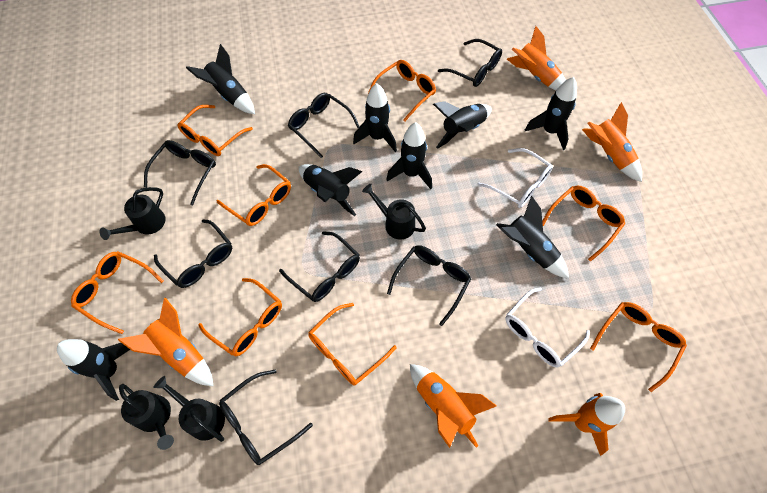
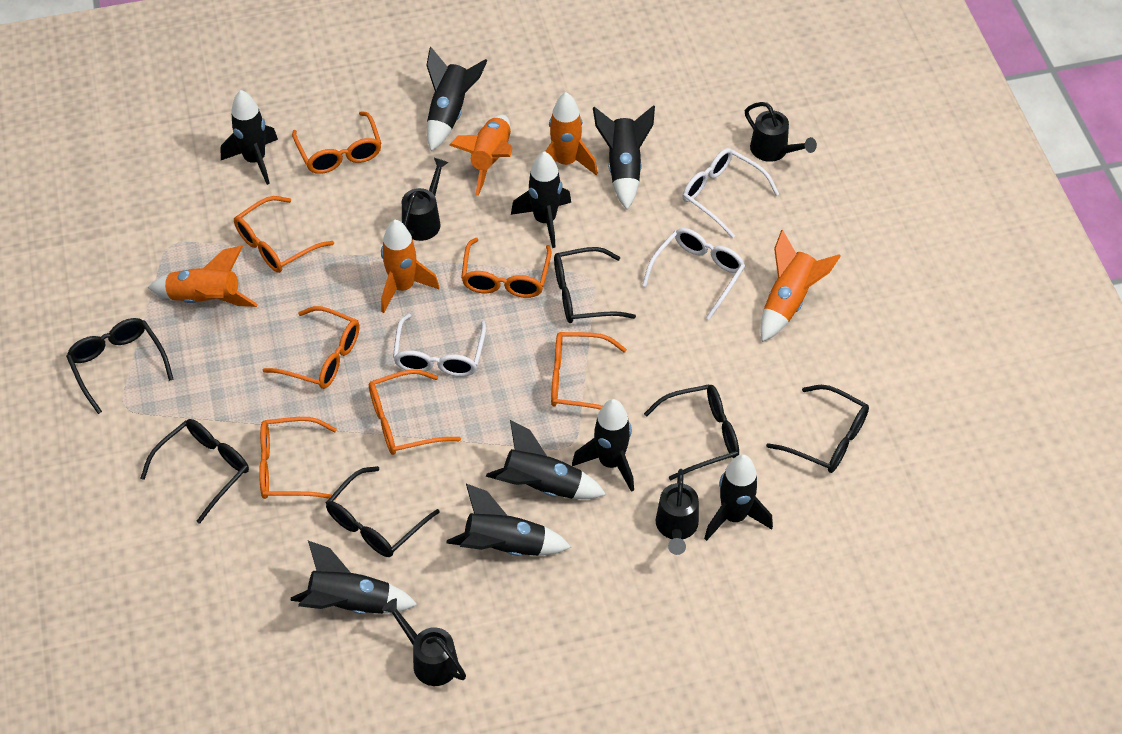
black glasses: 7 -> 6
black rocket: 8 -> 9
orange glasses: 8 -> 7
white glasses: 2 -> 3

